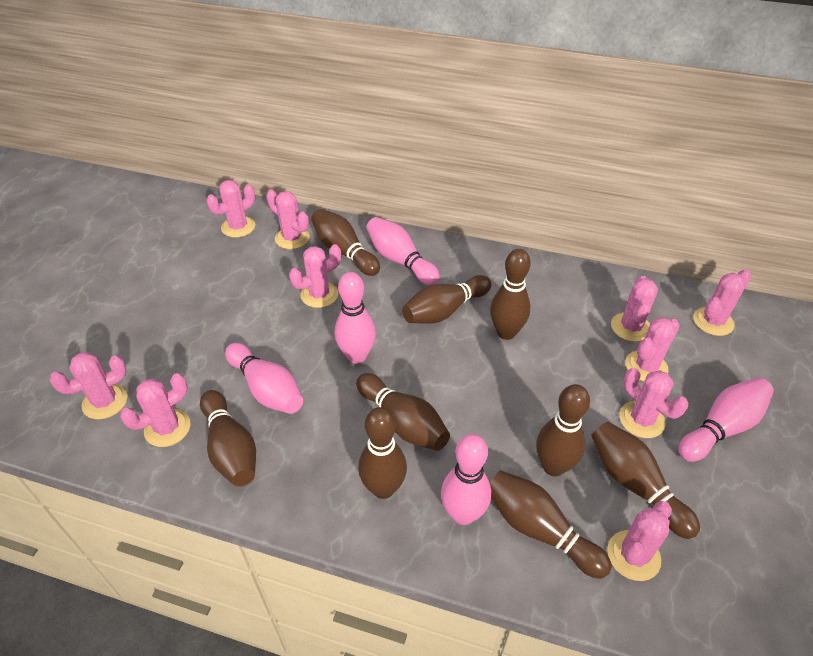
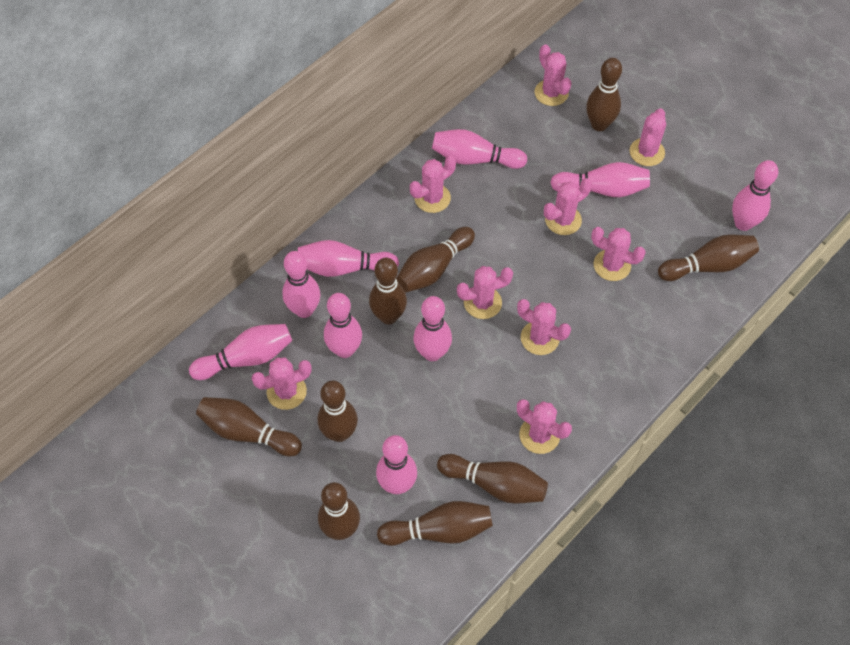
pink bowling pin: 5 -> 9
pink cactus: 10 -> 9

